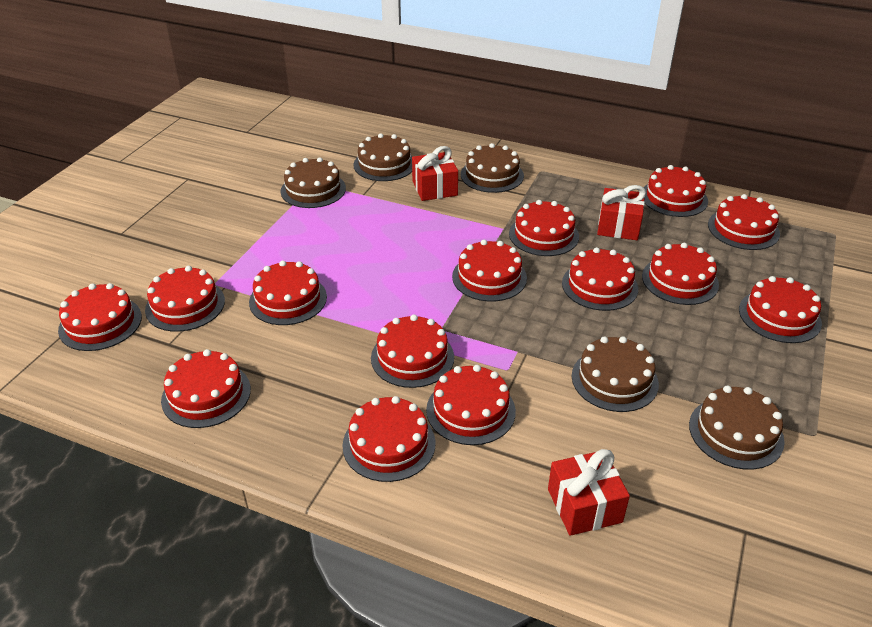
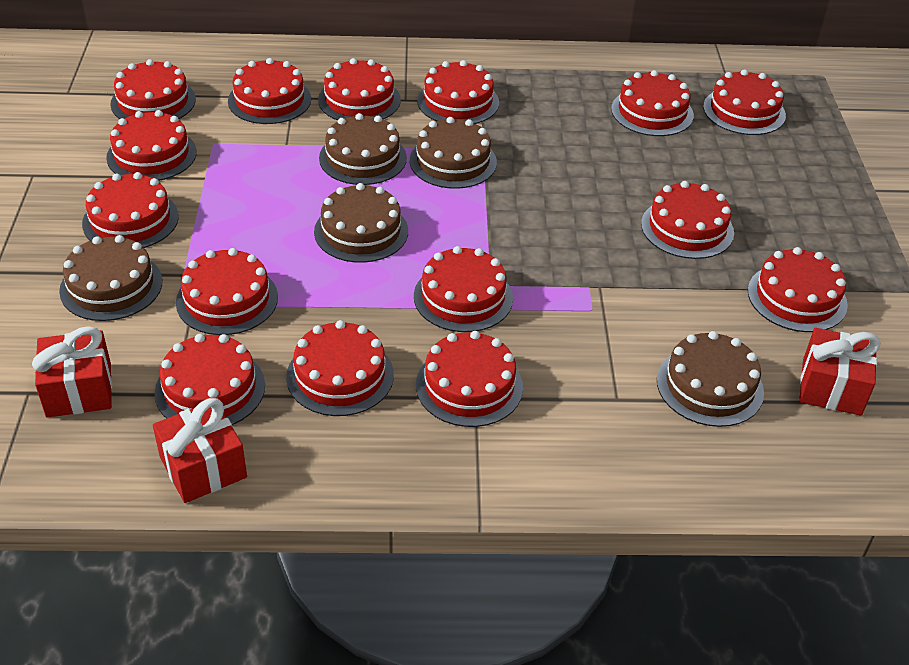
red cake: 14 -> 15

